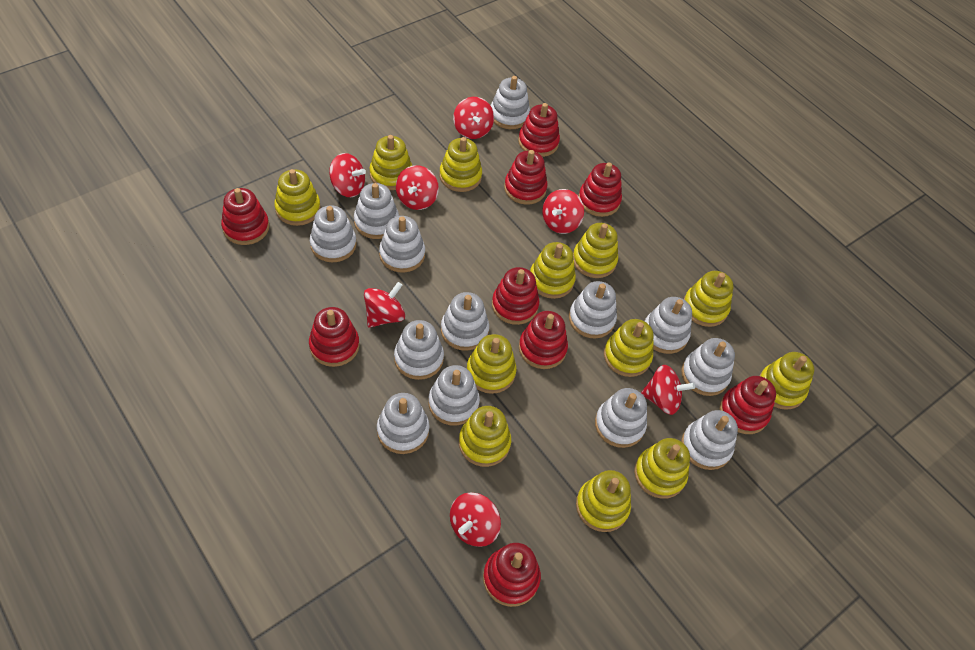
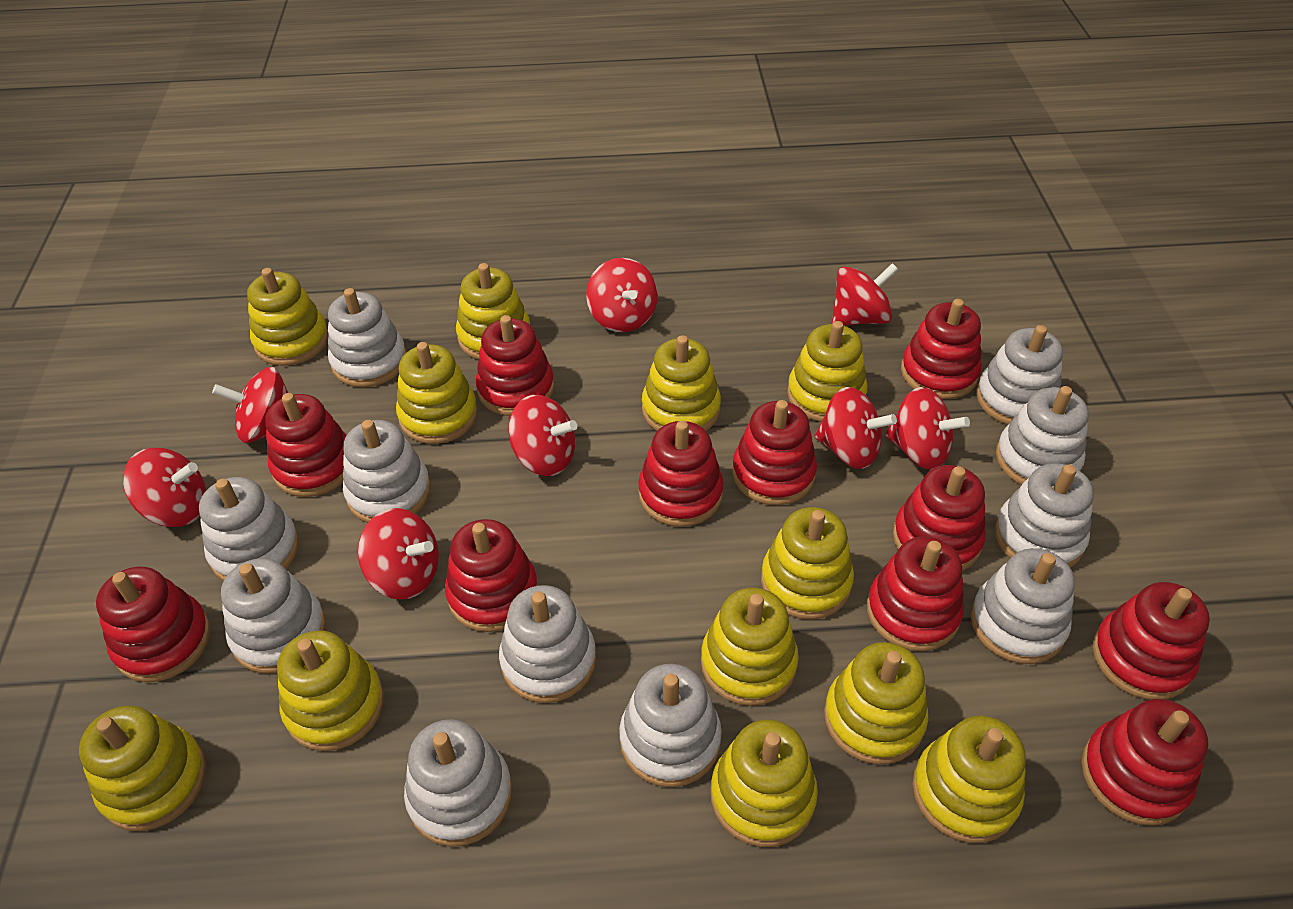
red spinning top: 7 -> 8
red stacking toy: 9 -> 11
white stacking toy: 13 -> 11

